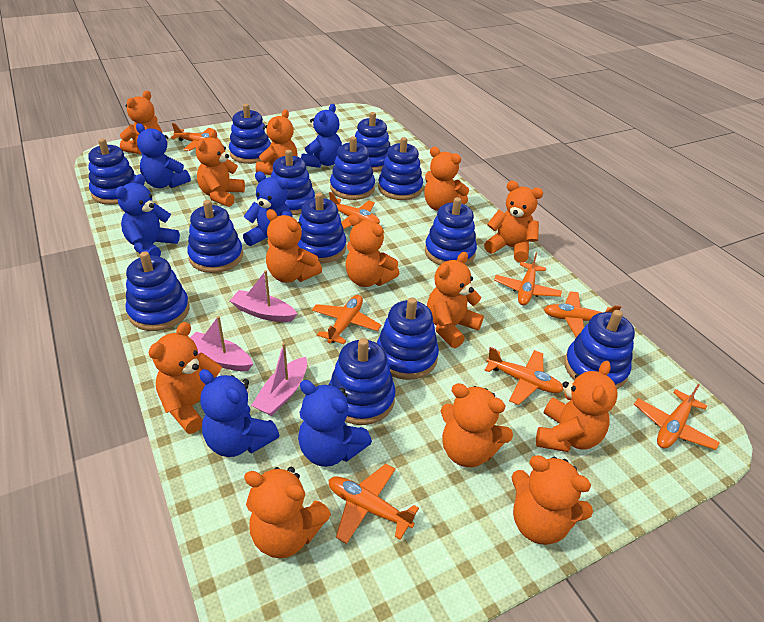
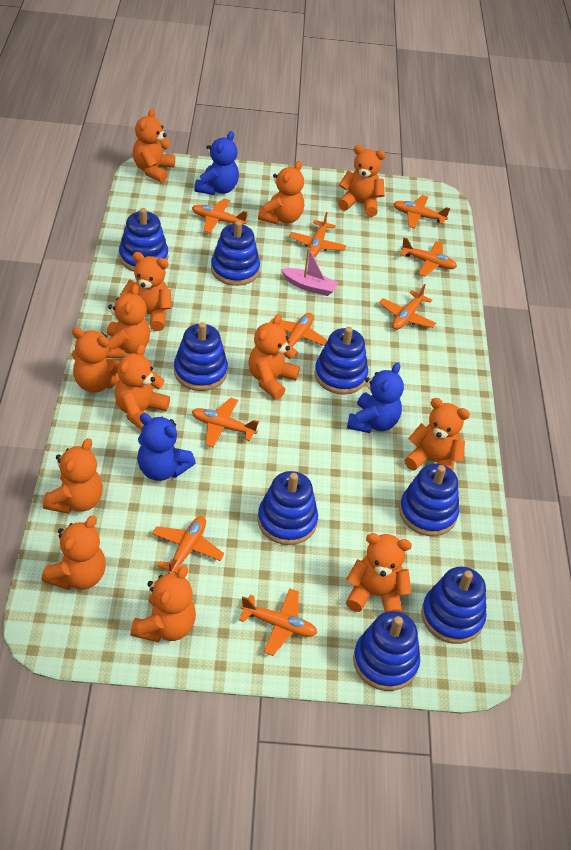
blue stacking toy: 13 -> 8
blue teddy bear: 6 -> 3
orange plane: 8 -> 9
pink boat: 3 -> 1

